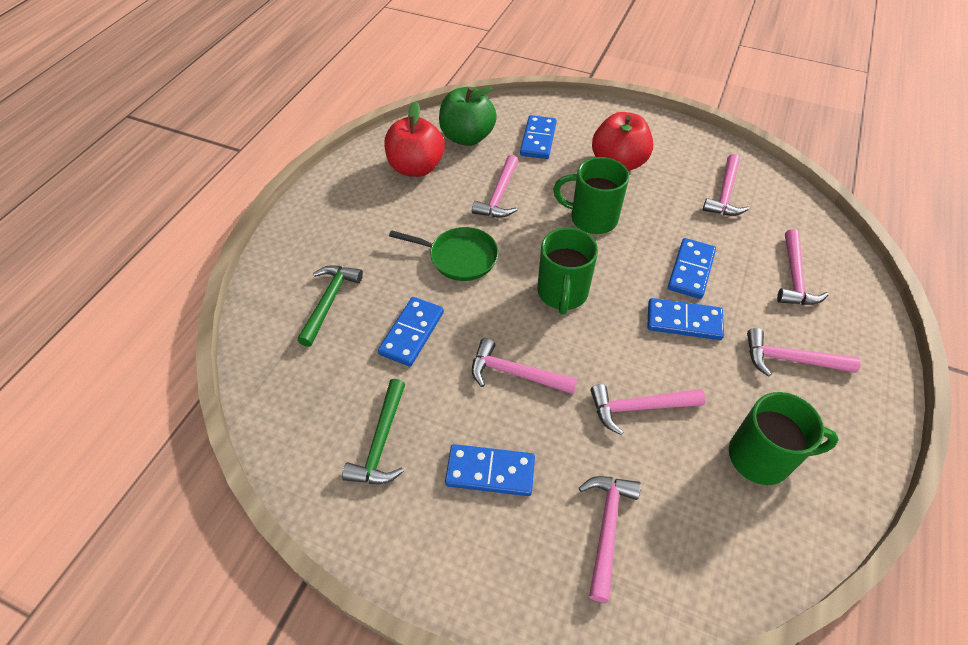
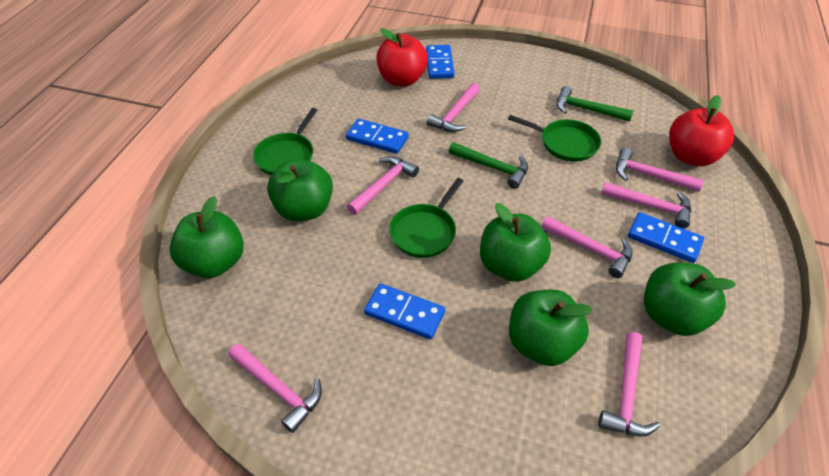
blue domino: 5 -> 4
green apple: 1 -> 5
green mug: 3 -> 0
green pan: 1 -> 3

